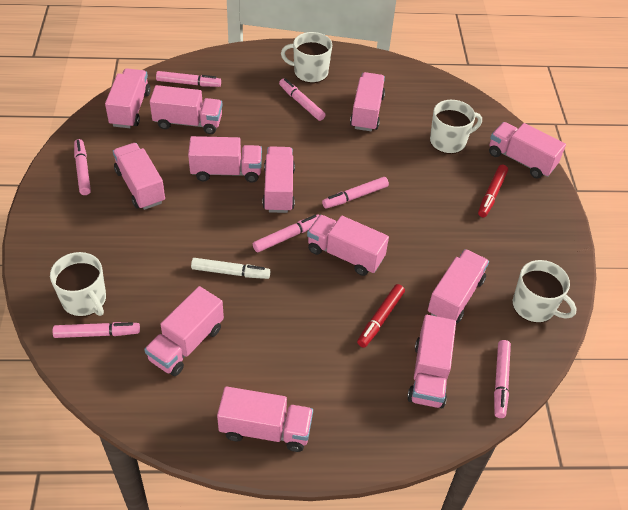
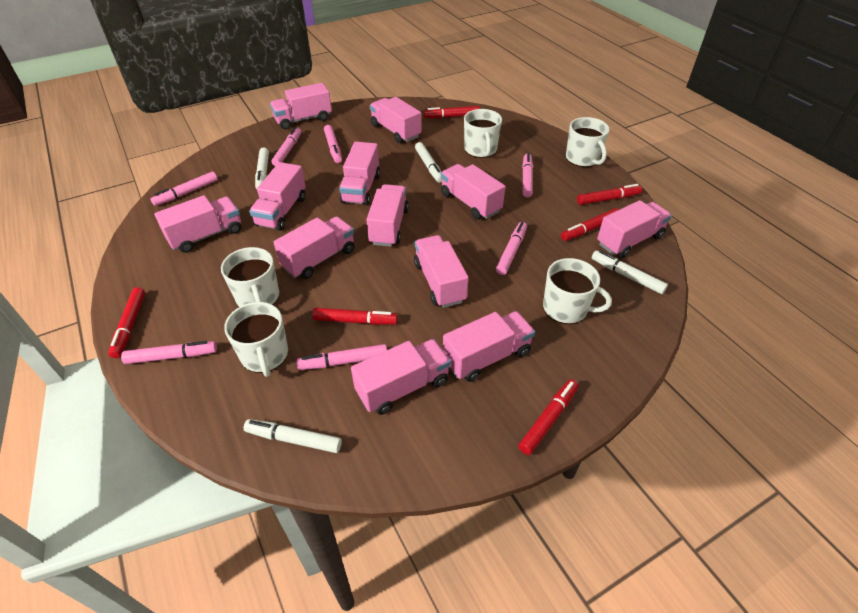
red marker: 2 -> 6
white marker: 1 -> 4
white mug: 4 -> 5

